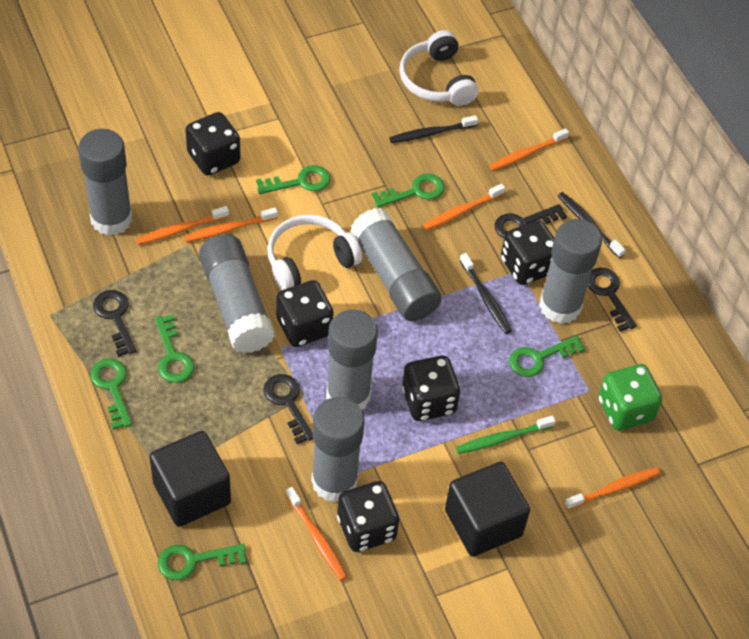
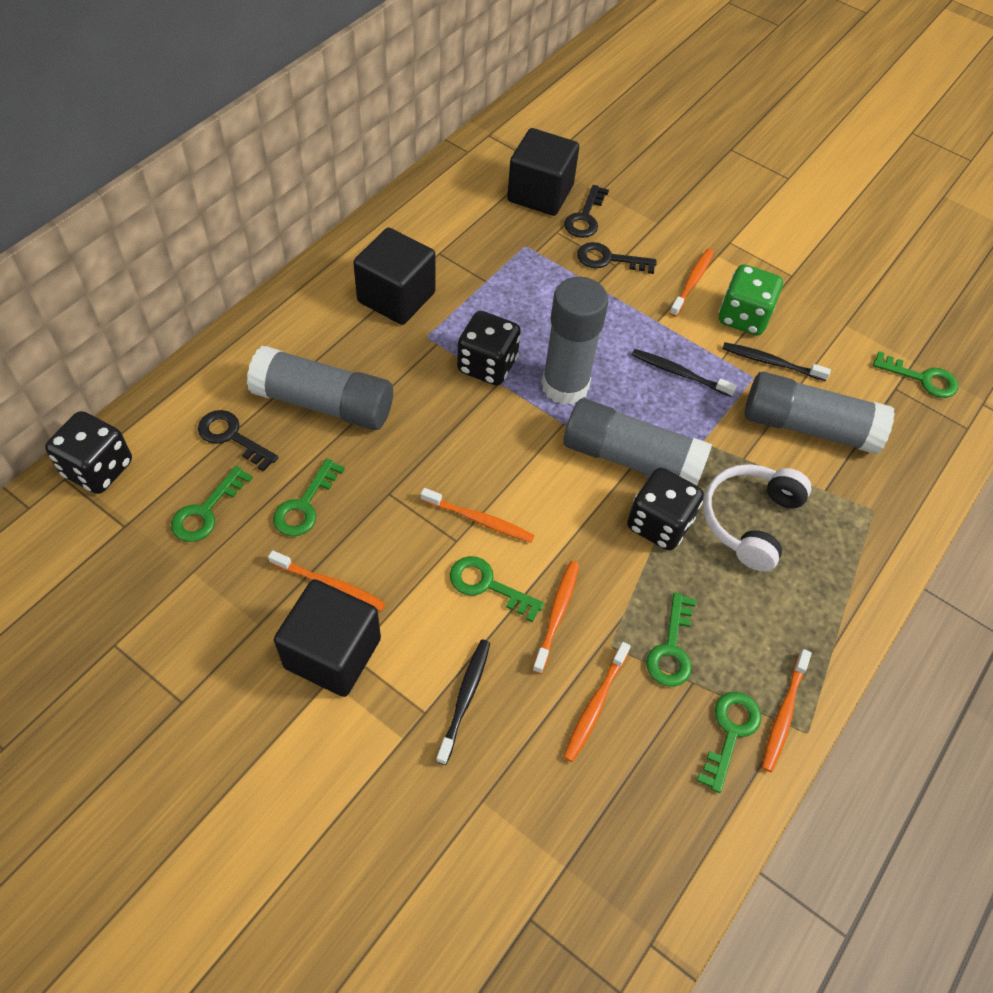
black cube: 2 -> 3
black dice: 5 -> 3
black key: 4 -> 3
green toothbrush: 1 -> 0
grey glue stick: 6 -> 4
white headphones: 2 -> 1

